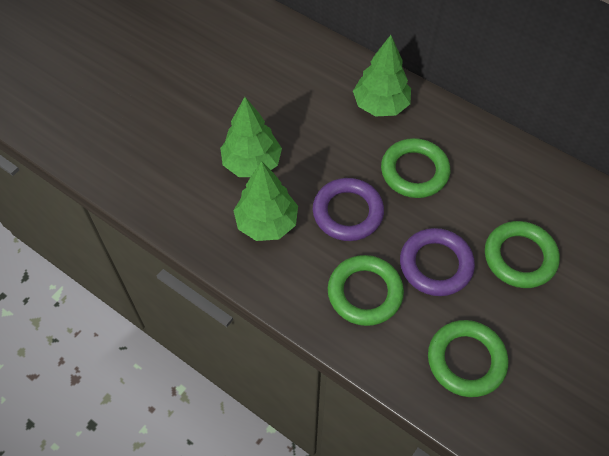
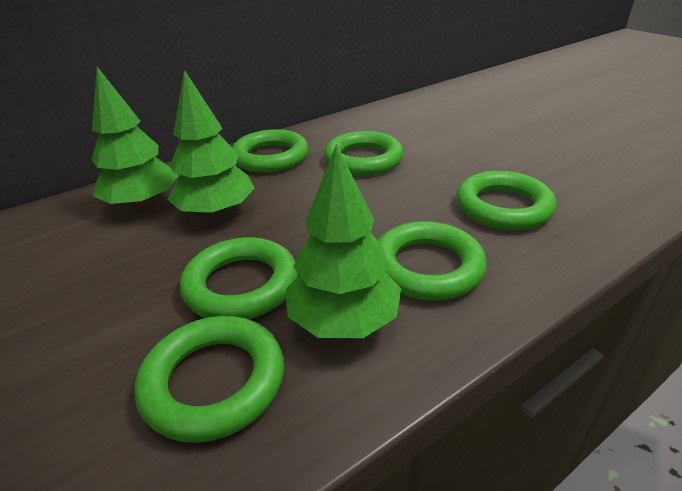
green ring: 4 -> 6
purple ring: 2 -> 0

